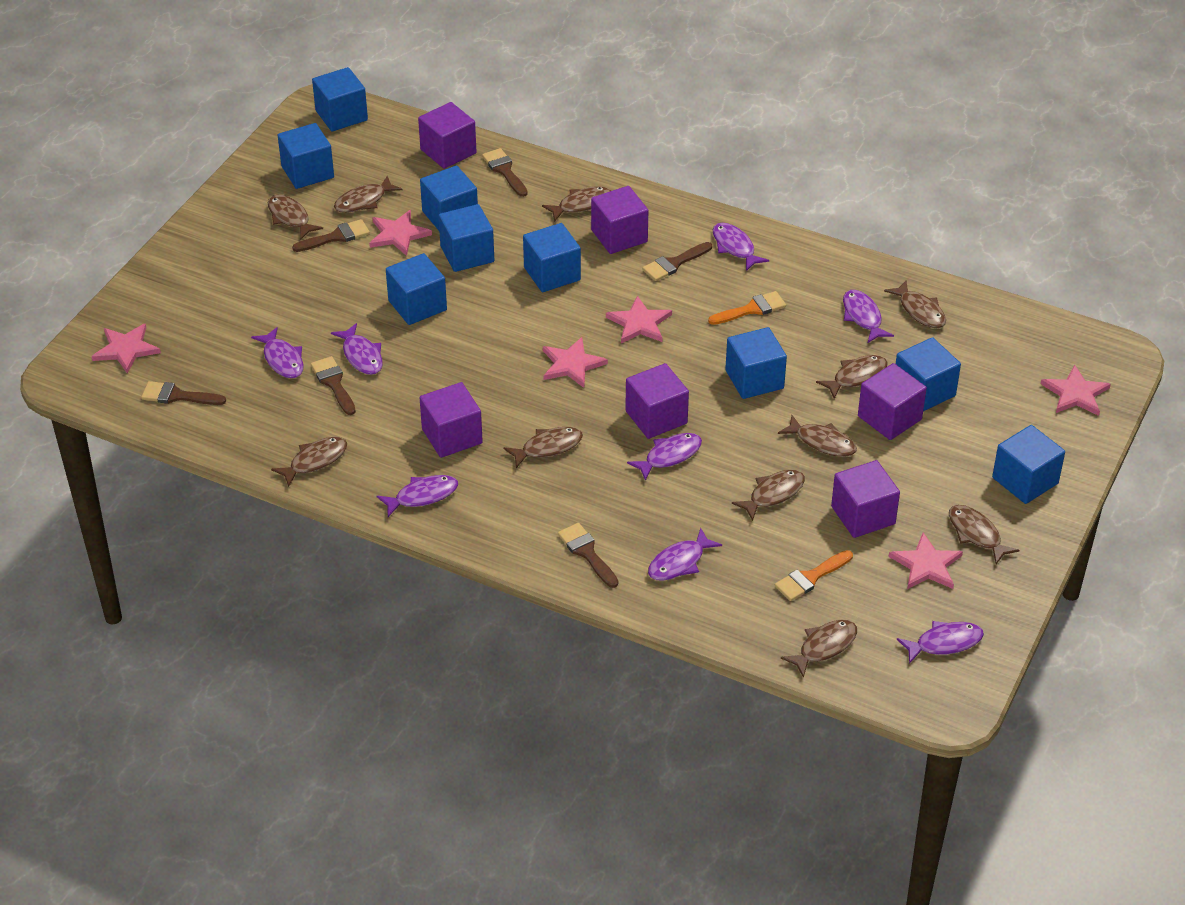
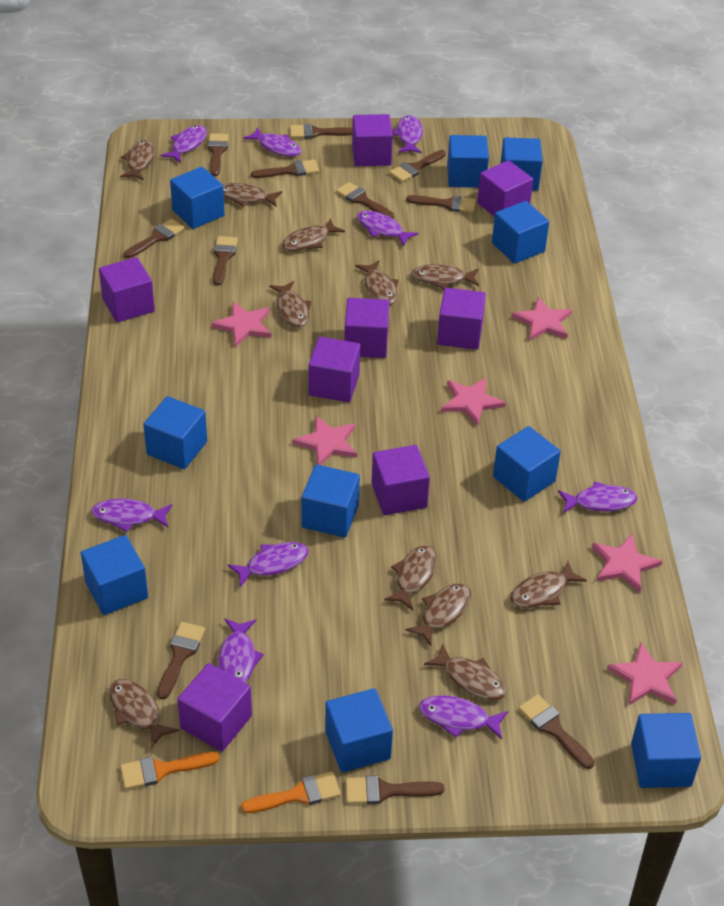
blue cube: 9 -> 10
brown brush: 6 -> 11
purple cube: 6 -> 8
purple fish: 8 -> 9

